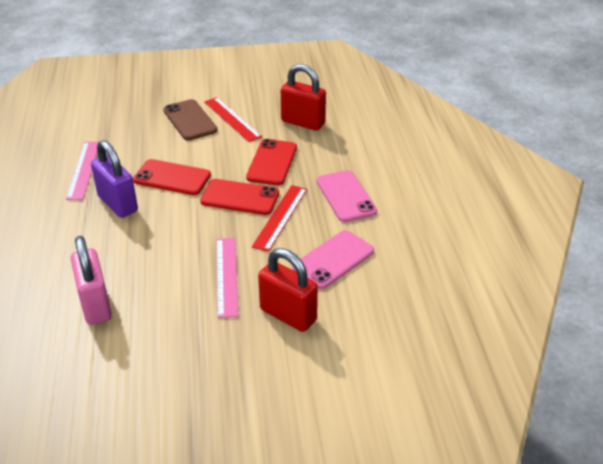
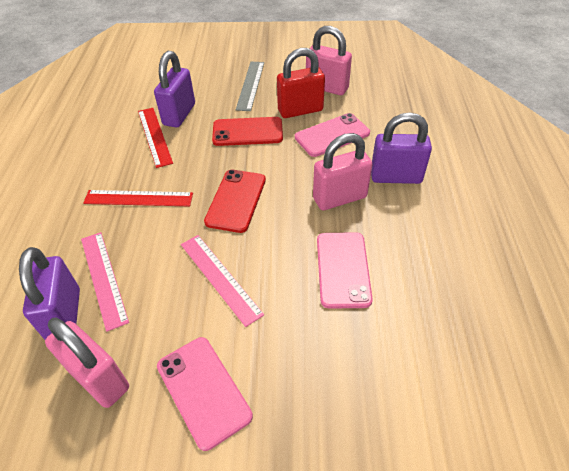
brown phone: 1 -> 0
grey ruler: 0 -> 1
pink padlock: 1 -> 3
pink phone: 2 -> 3
purple padlock: 1 -> 3
red padlock: 2 -> 1
red phone: 3 -> 2

